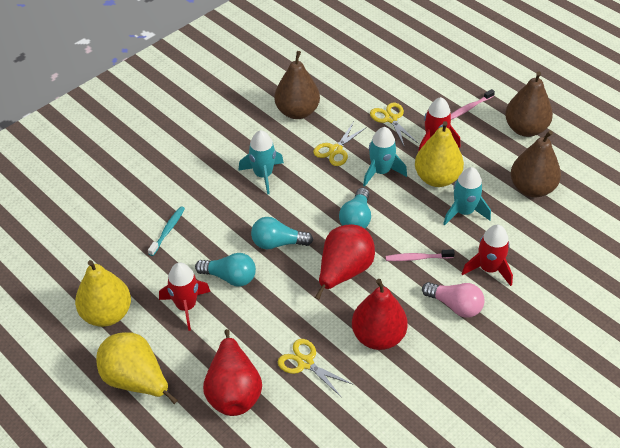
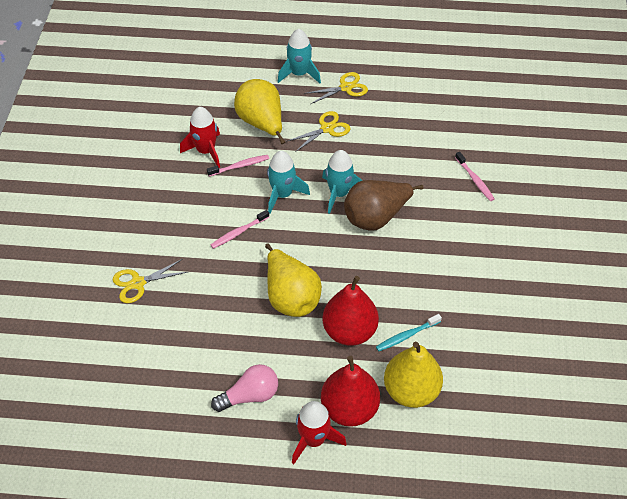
brown pear: 3 -> 1
pink toothbrush: 2 -> 3
red pear: 3 -> 2
red rocket: 3 -> 2
turquoise light bulb: 3 -> 0

